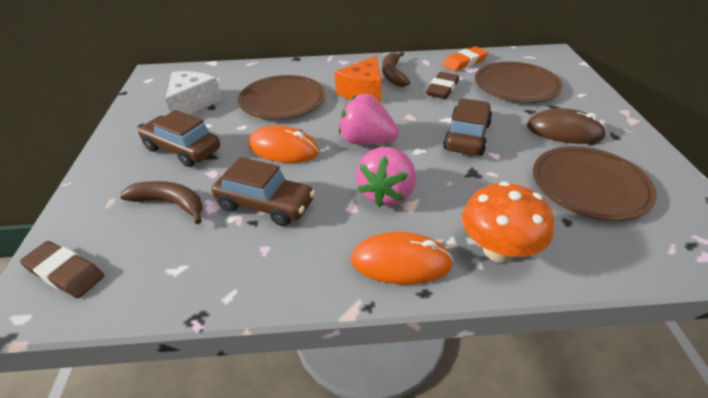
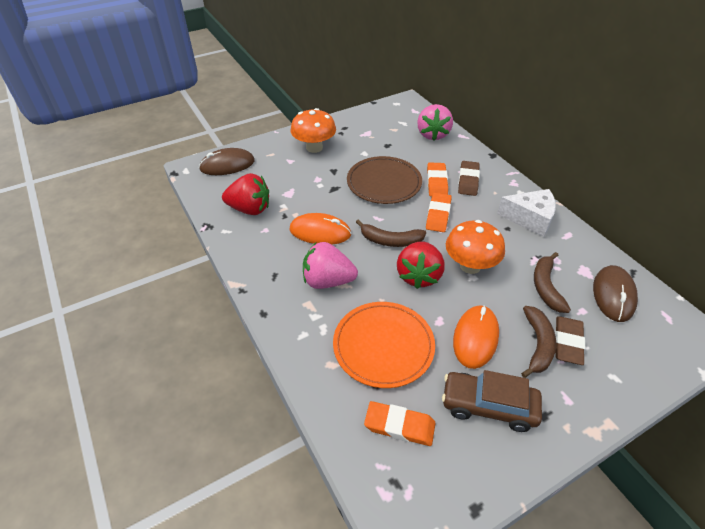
brown banana: 2 -> 3
brown car: 3 -> 1
brown mouse: 1 -> 2
brown plate: 3 -> 1
orange cheese: 1 -> 0
orange eraser: 1 -> 3
orange mushroom: 1 -> 2
orange plate: 0 -> 1
red strawberry: 0 -> 2

